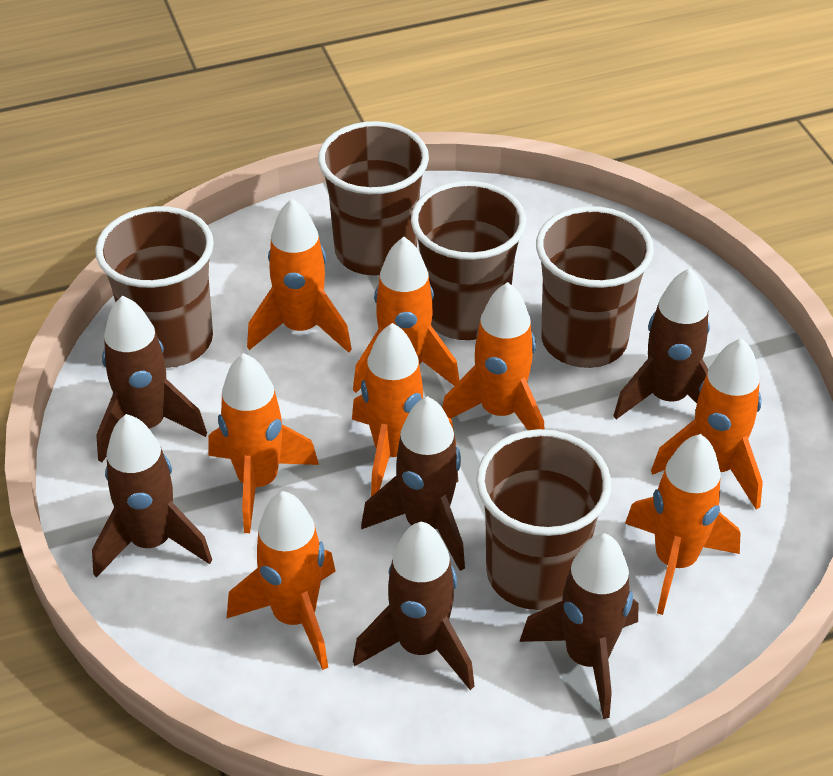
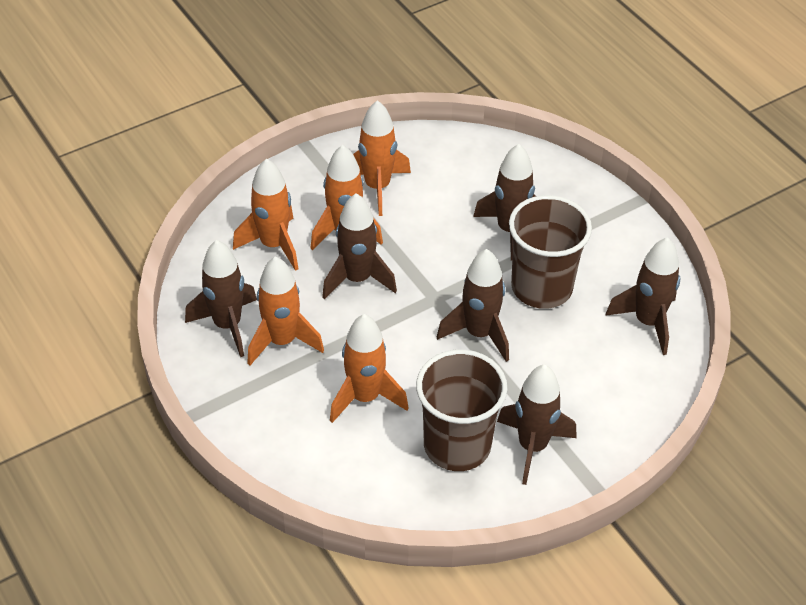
brown cup: 5 -> 2
orange rocket: 8 -> 5

